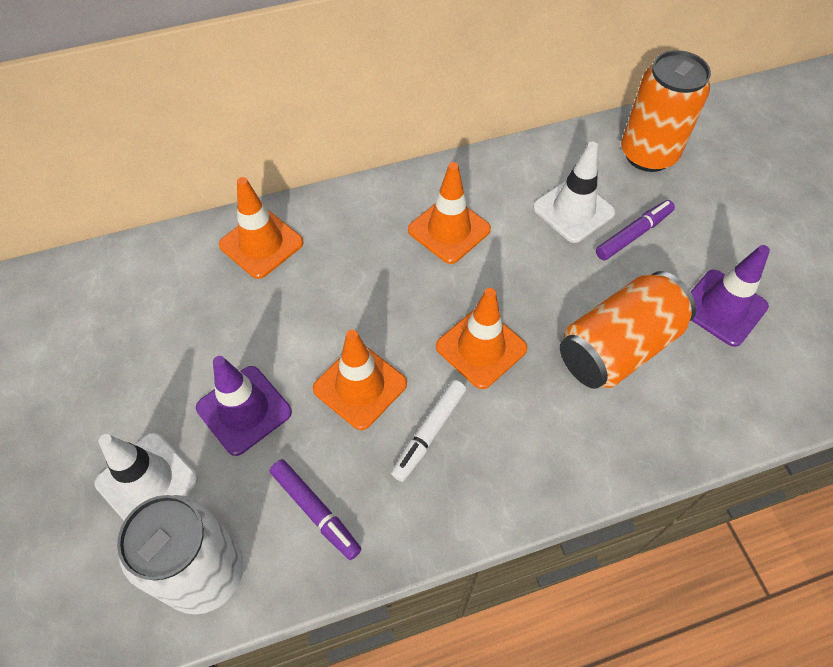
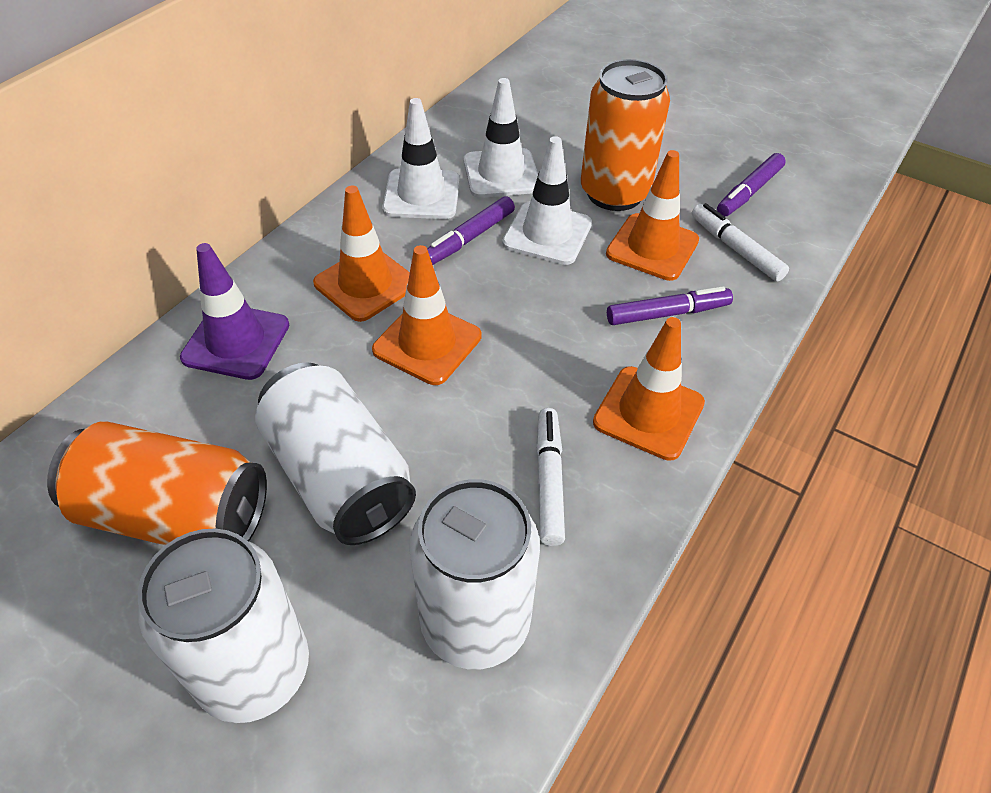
purple marker: 2 -> 3
purple traffic cone: 2 -> 1
white can: 1 -> 3
white marker: 1 -> 2
white traffic cone: 2 -> 3

